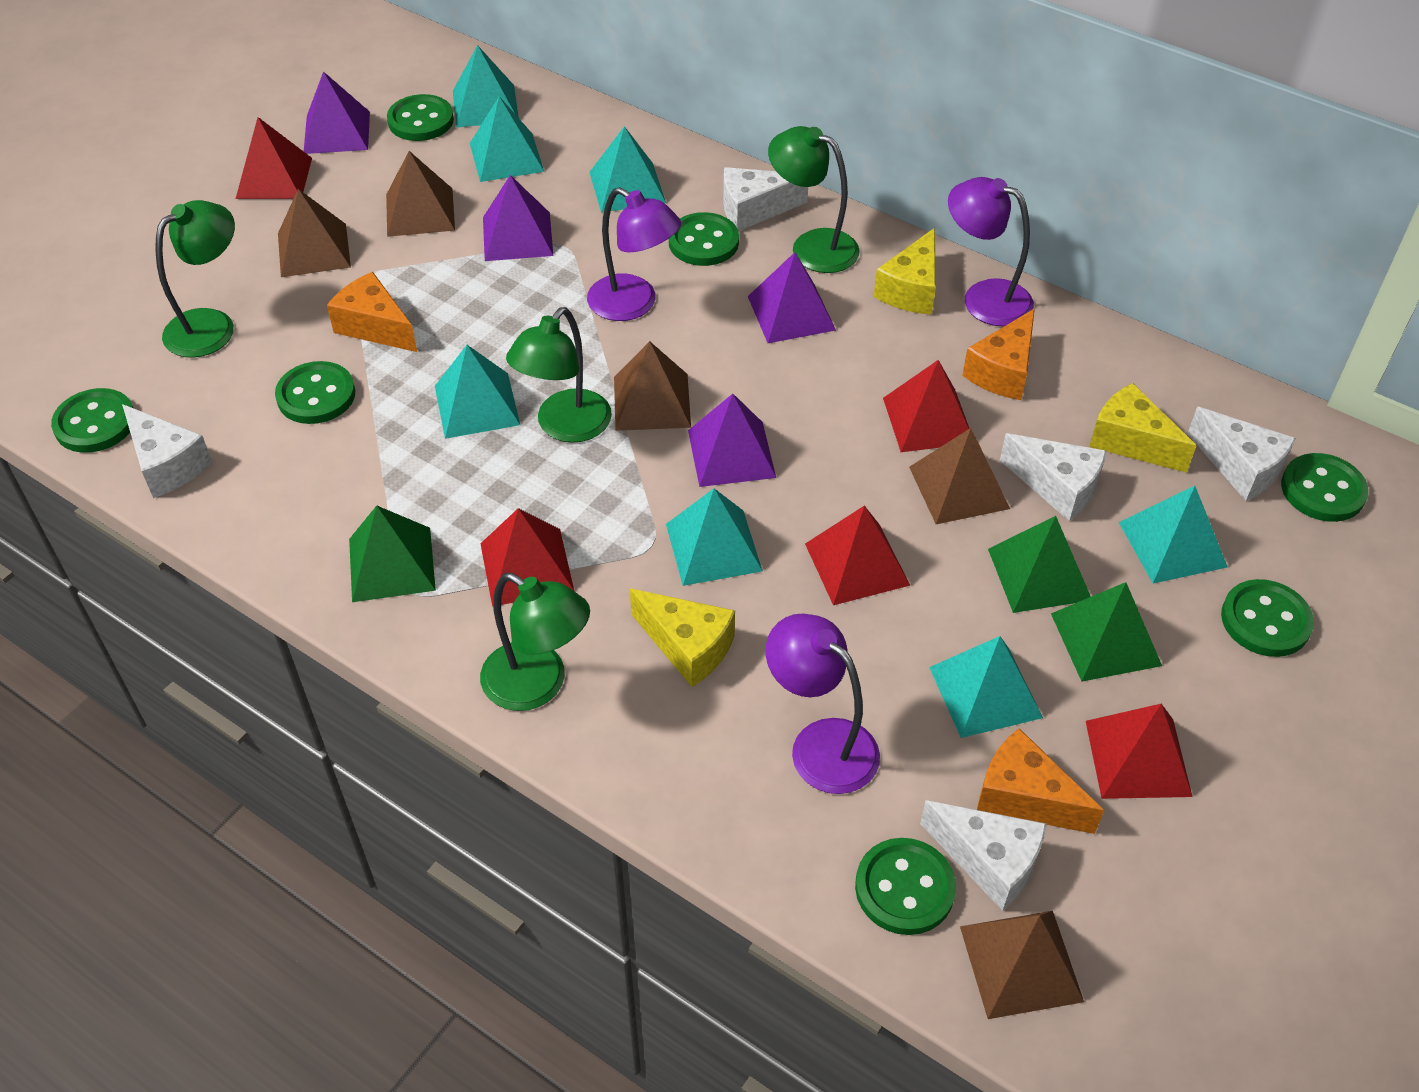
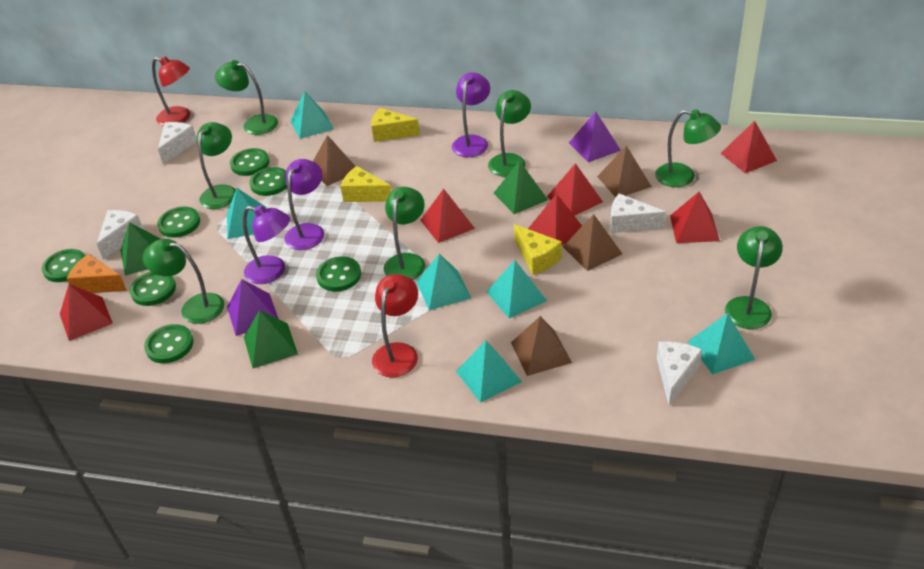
brown pyramid: 5 -> 4
green lamp: 4 -> 7
orange cheese: 3 -> 1
purple pyramid: 4 -> 2
red lamp: 0 -> 2
red pyramid: 5 -> 6
turquoise pyramid: 7 -> 6
white cheese: 5 -> 4

